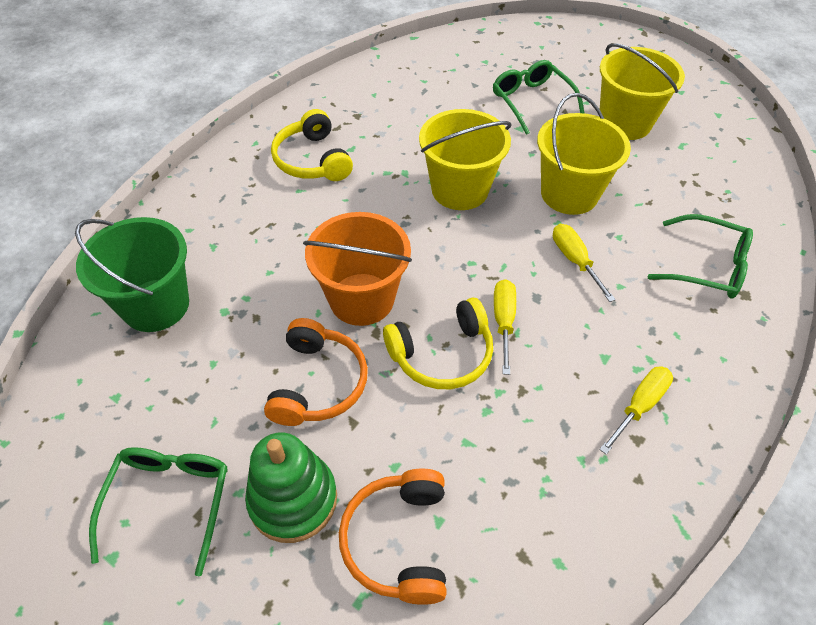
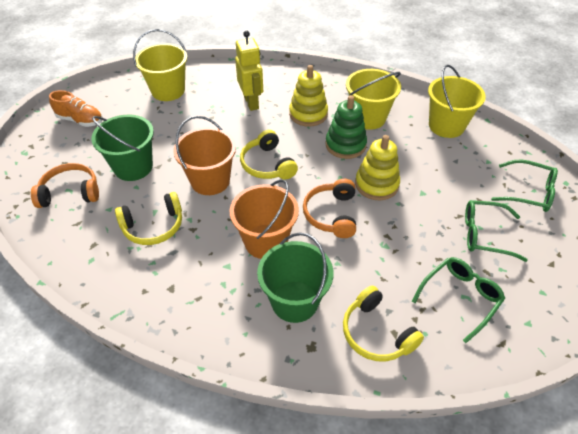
green bucket: 1 -> 2
orange bucket: 1 -> 2
orange shoe: 0 -> 1
yellow headphones: 2 -> 3
yellow robot: 0 -> 1
yellow screwdriver: 3 -> 0
yellow stacking toy: 0 -> 2

